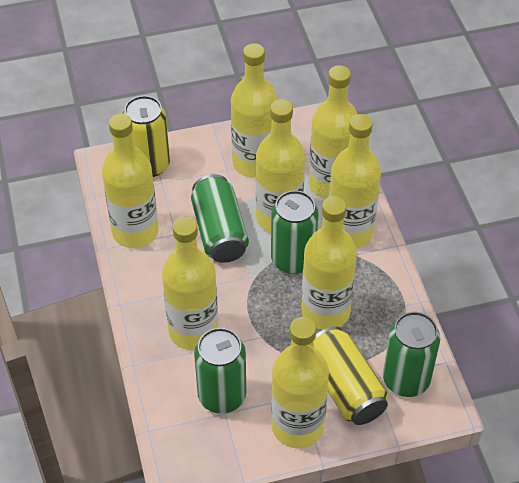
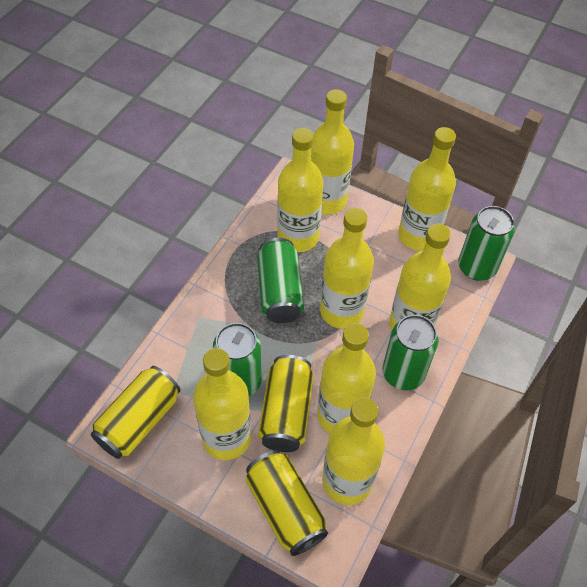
yellow can: 2 -> 3

